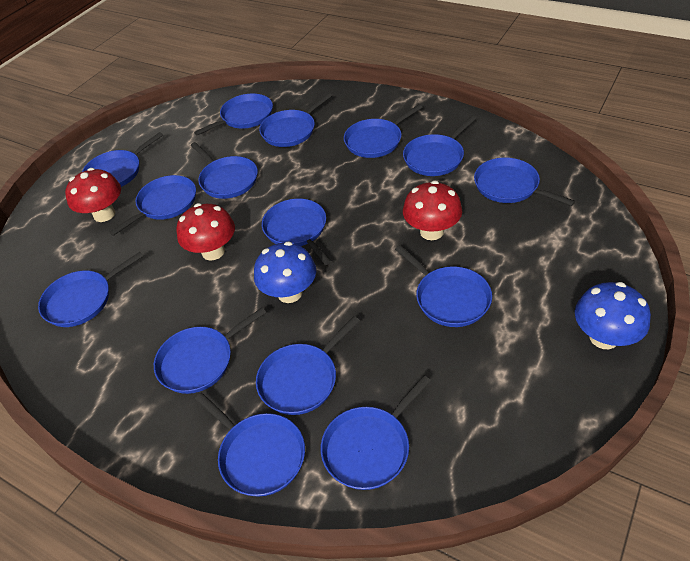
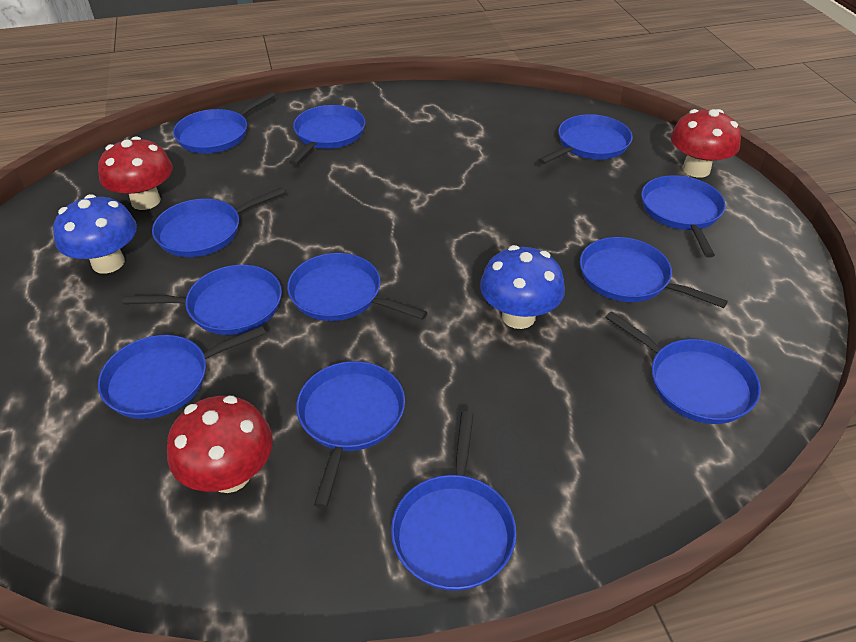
blue pan: 15 -> 12

